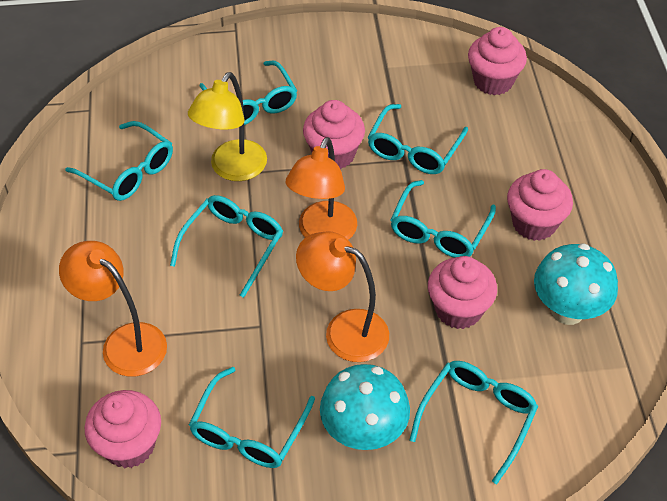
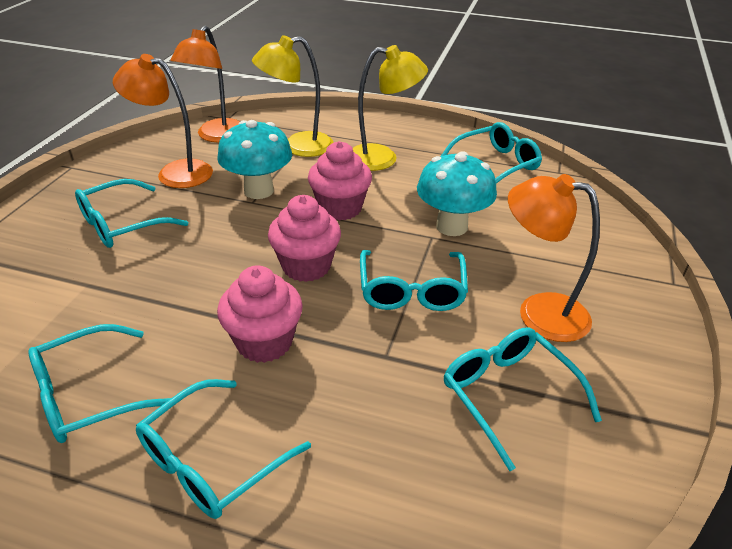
pink cupcake: 5 -> 3
turquoise glasses: 7 -> 6
yellow lamp: 1 -> 2

